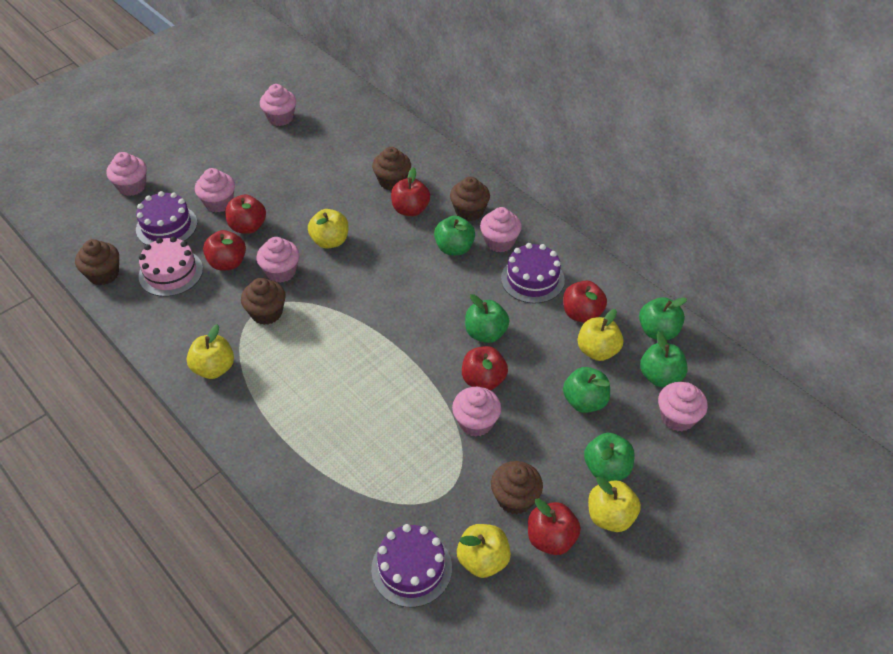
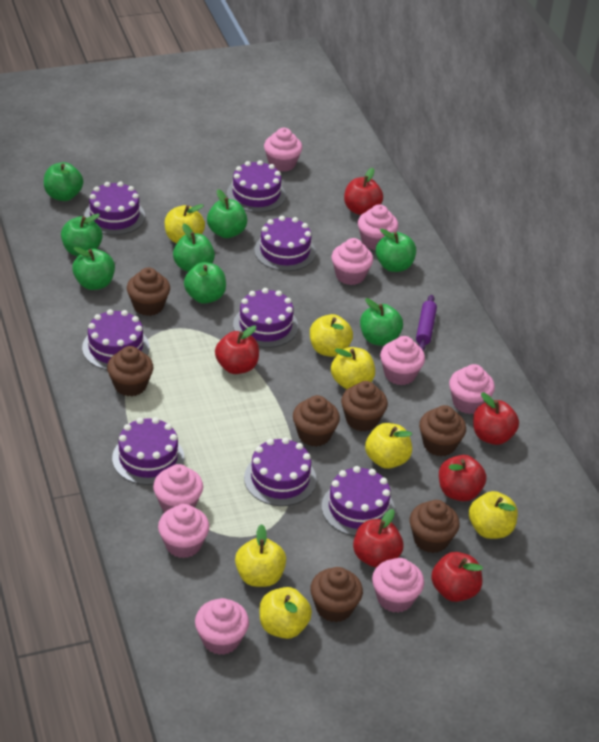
brown cupcake: 5 -> 7
green apple: 6 -> 8
pink cake: 1 -> 0
pink cupcake: 7 -> 9
purple cake: 3 -> 8
purple rolling pin: 0 -> 1
yellow apple: 5 -> 7

